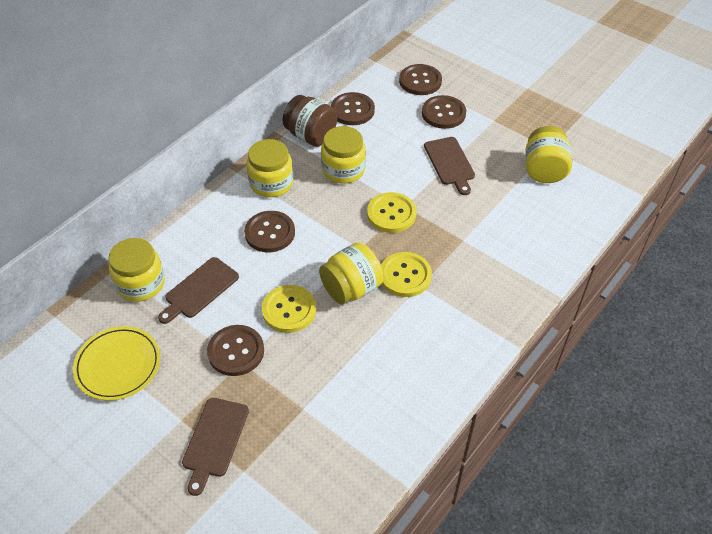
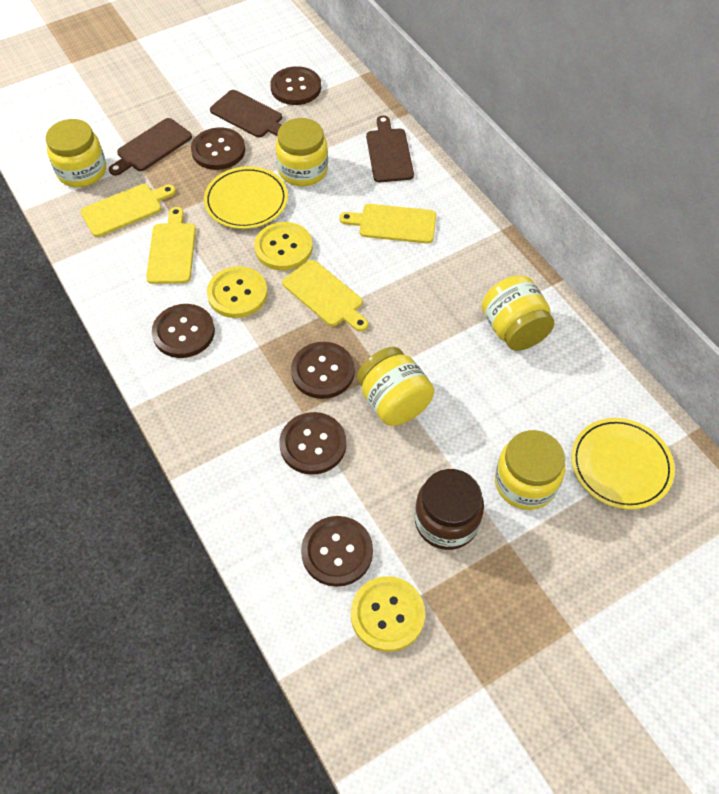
brown button: 5 -> 6
yellow cutting board: 0 -> 4
yellow plate: 1 -> 2

